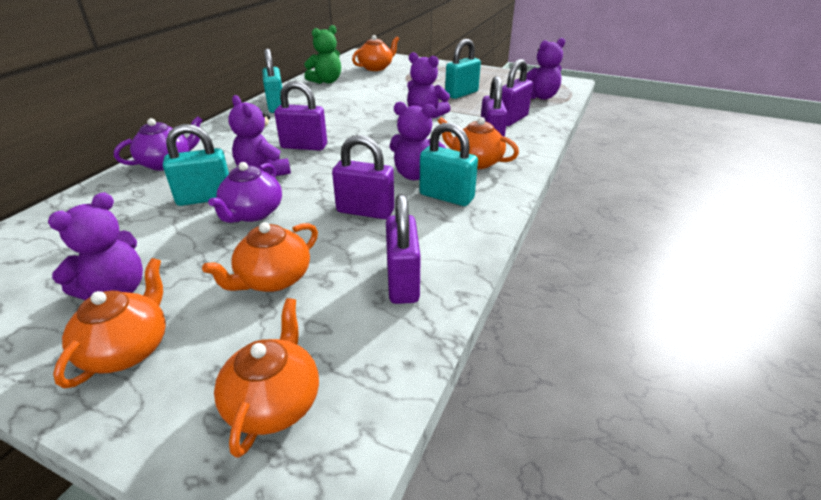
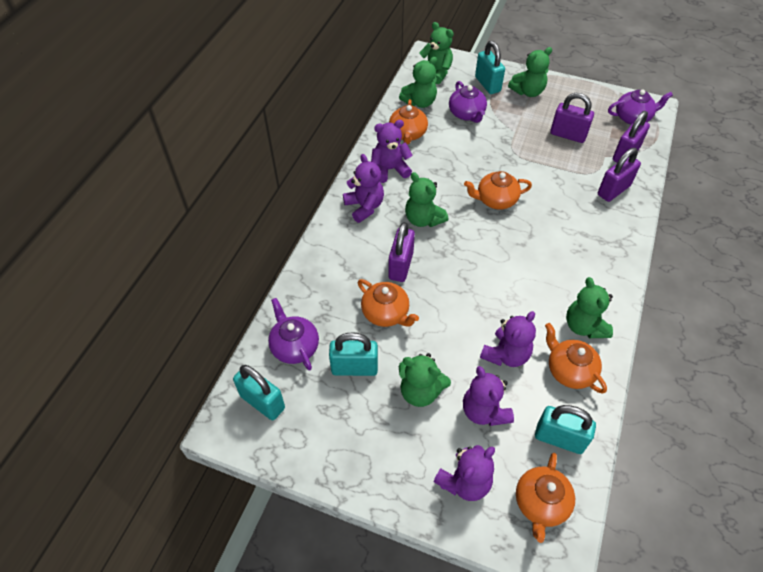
green teddy bear: 1 -> 6
purple padlock: 5 -> 4
purple teapot: 2 -> 3

